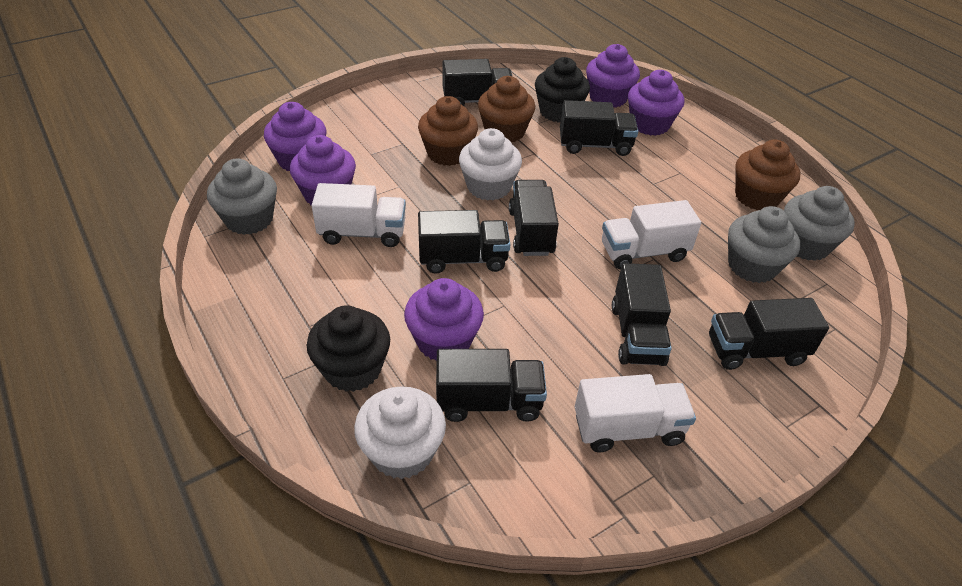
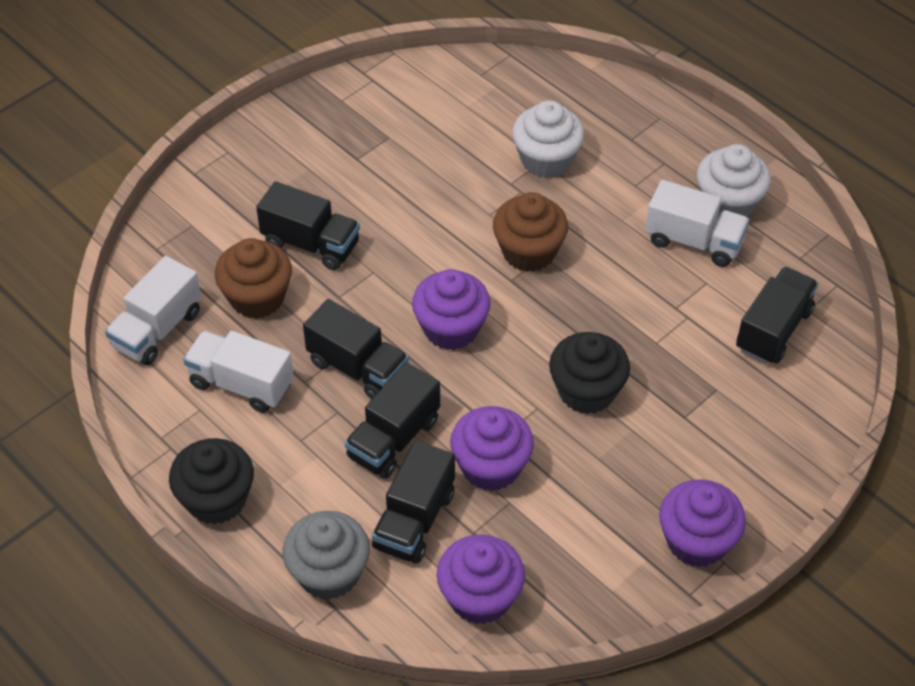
black truck: 7 -> 5
brown cupcake: 3 -> 2
grey cupcake: 3 -> 1
purple cupcake: 5 -> 4

